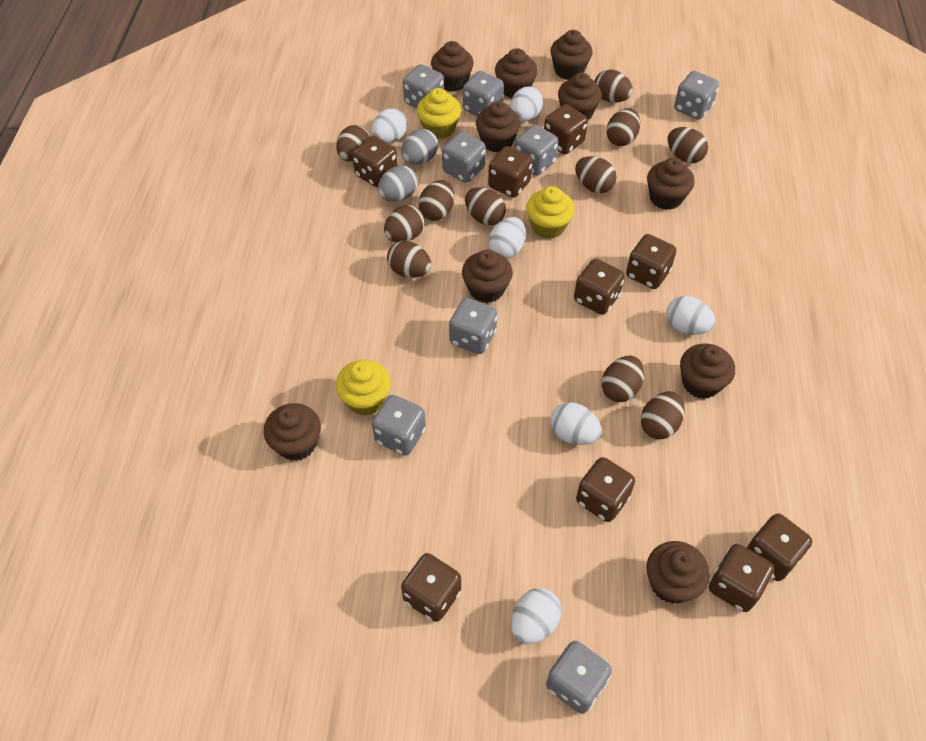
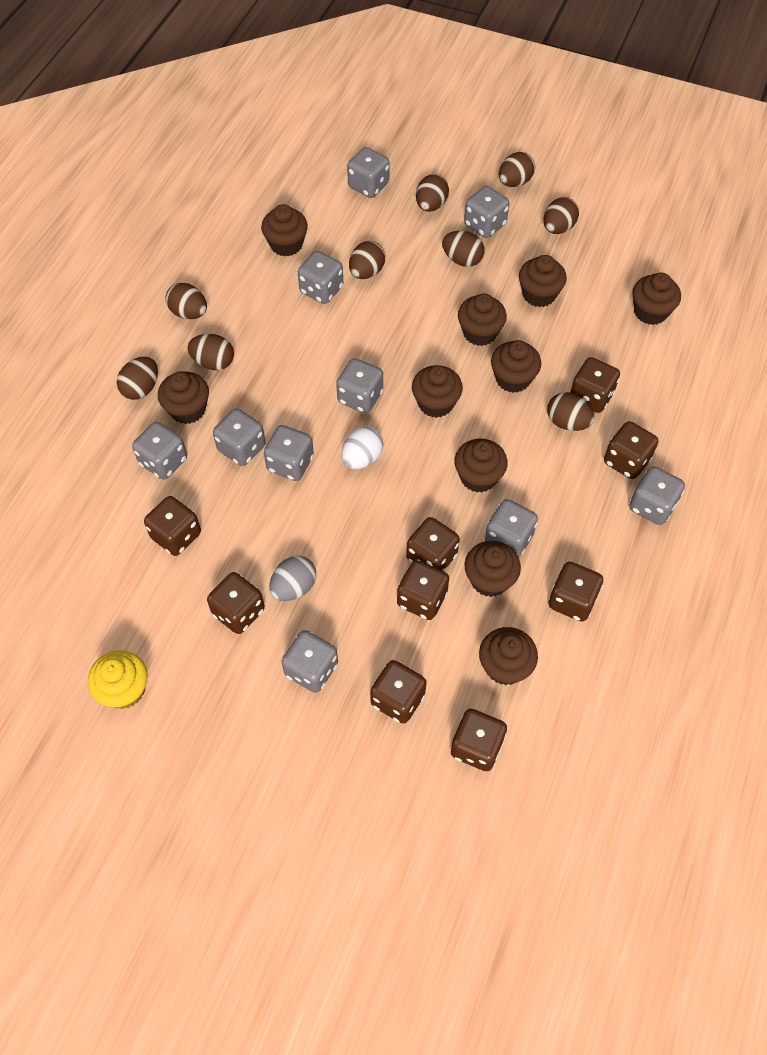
brown egg: 11 -> 9
grey dice: 8 -> 10
grey egg: 2 -> 1
white egg: 6 -> 1
yellow cupcake: 3 -> 1

